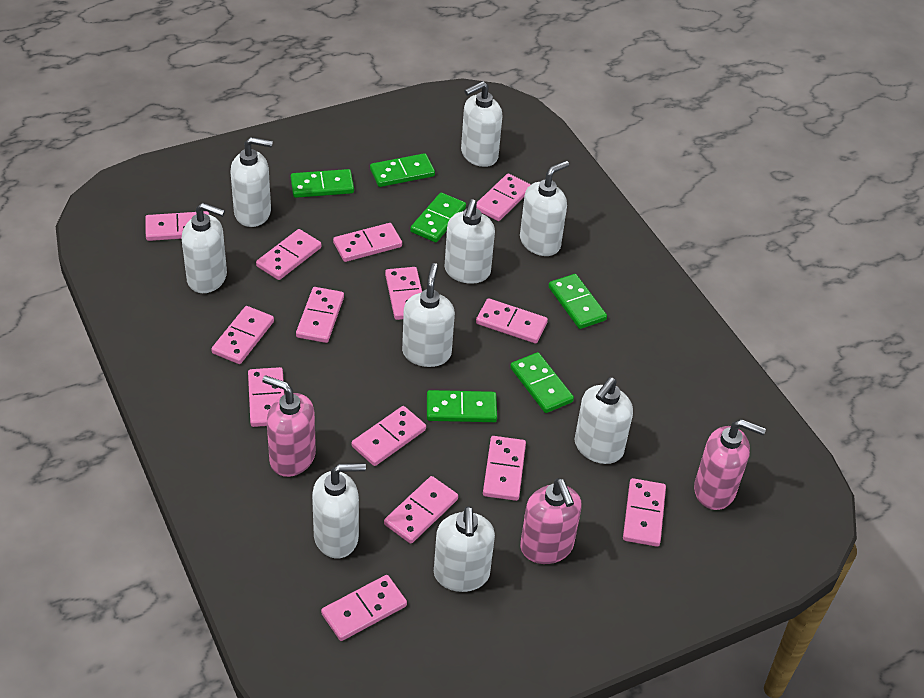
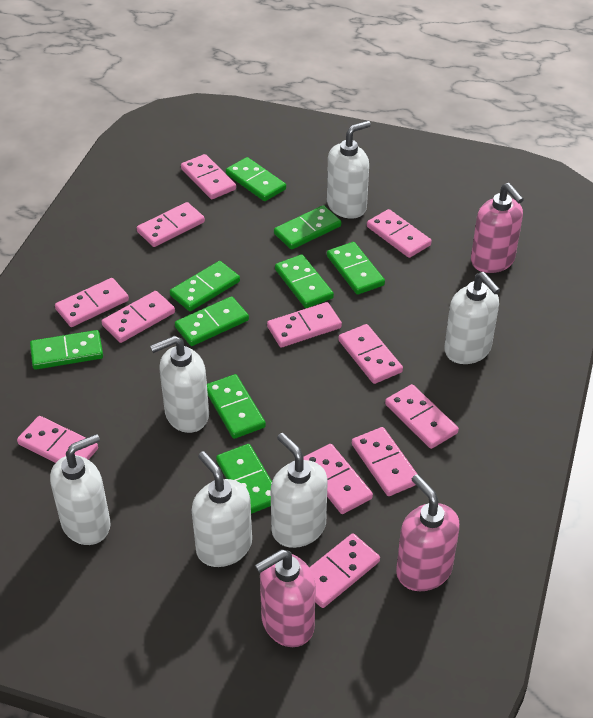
green domino: 6 -> 9
pink domino: 14 -> 12
white soap dispenser: 9 -> 6

